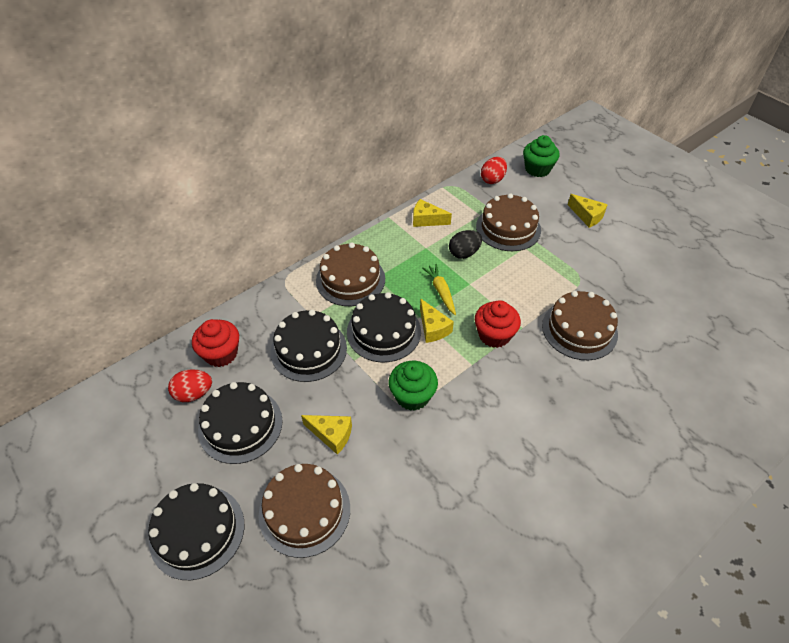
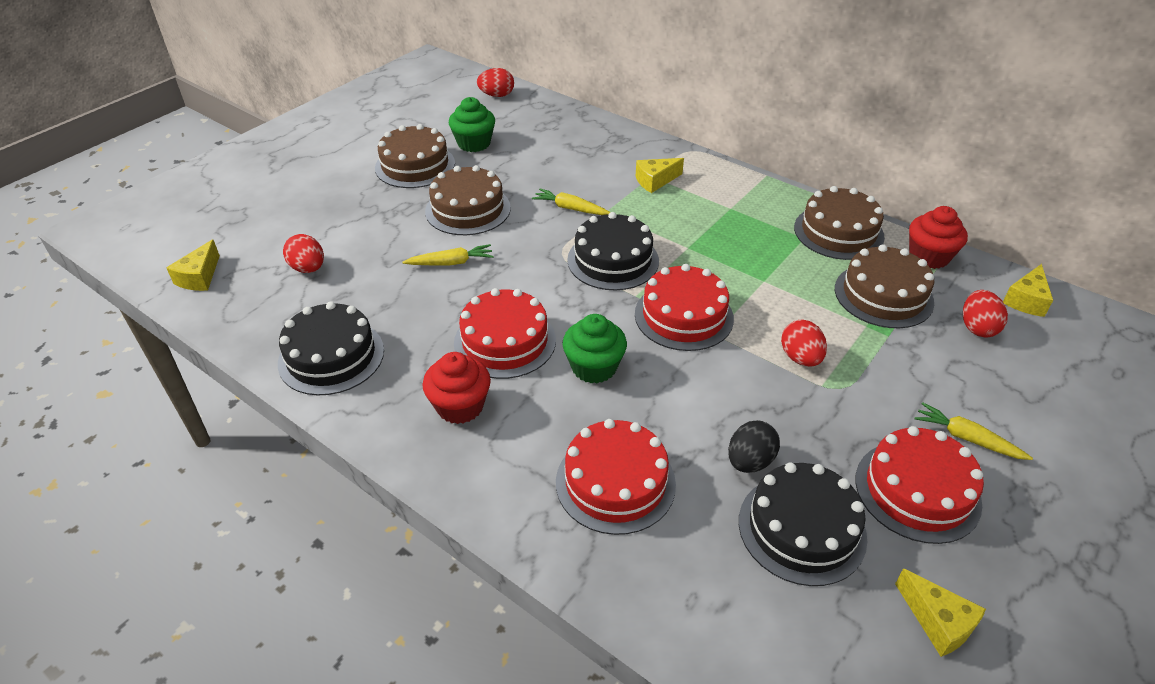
black cake: 4 -> 3
red cake: 0 -> 4
red egg: 2 -> 4
yellow carrot: 1 -> 3

